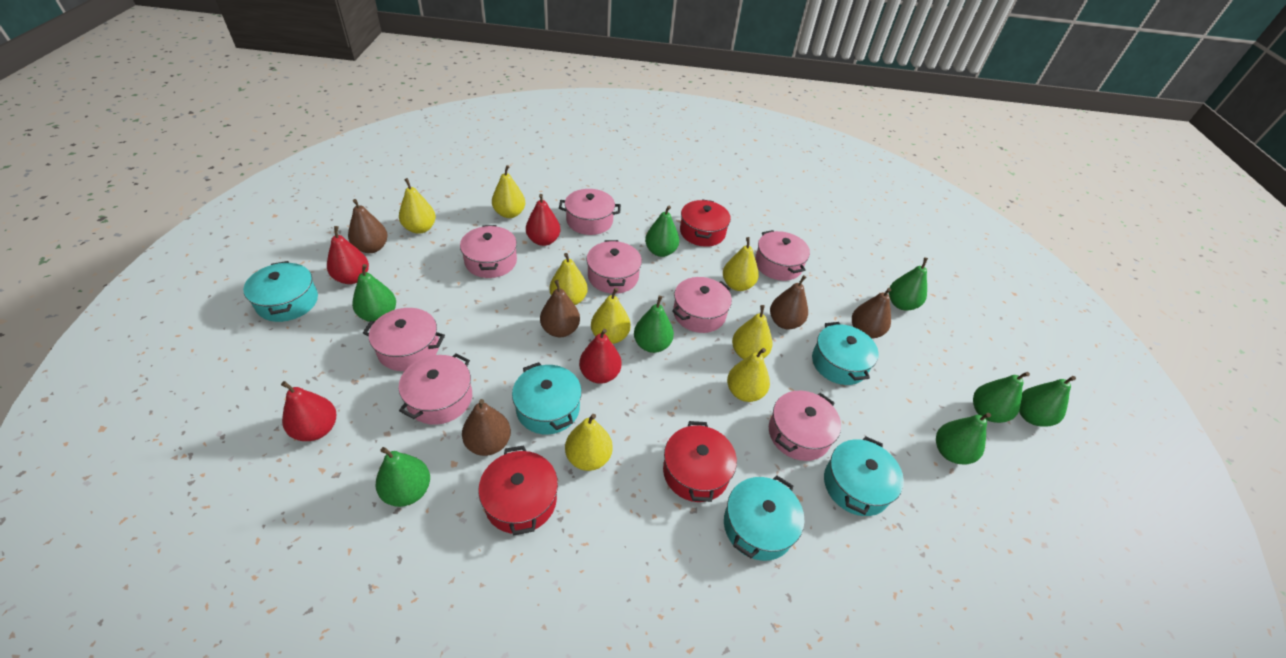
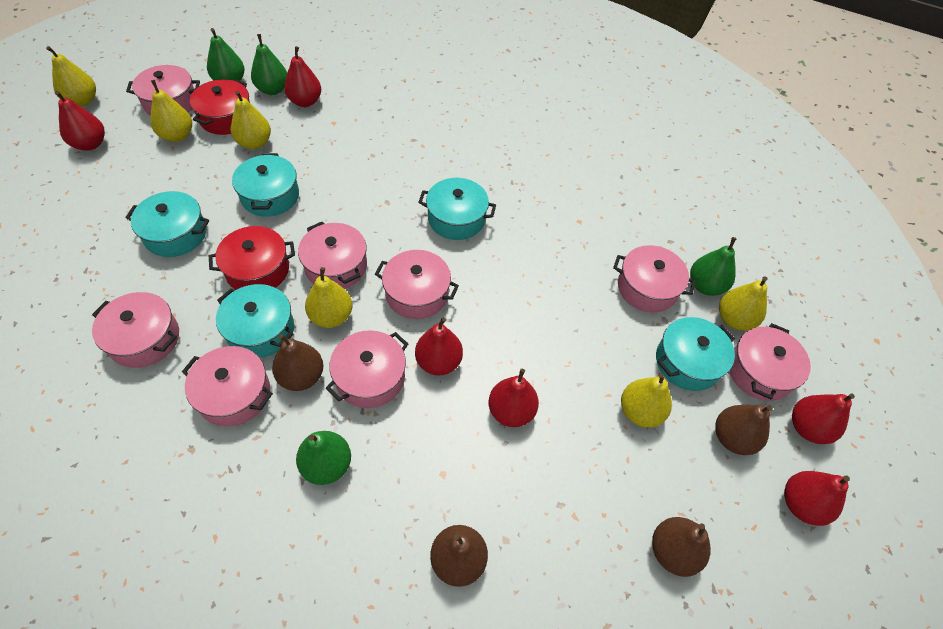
brown pear: 5 -> 4
green pear: 8 -> 4
red pear: 4 -> 6
red pot: 3 -> 2
yellow pear: 8 -> 6

